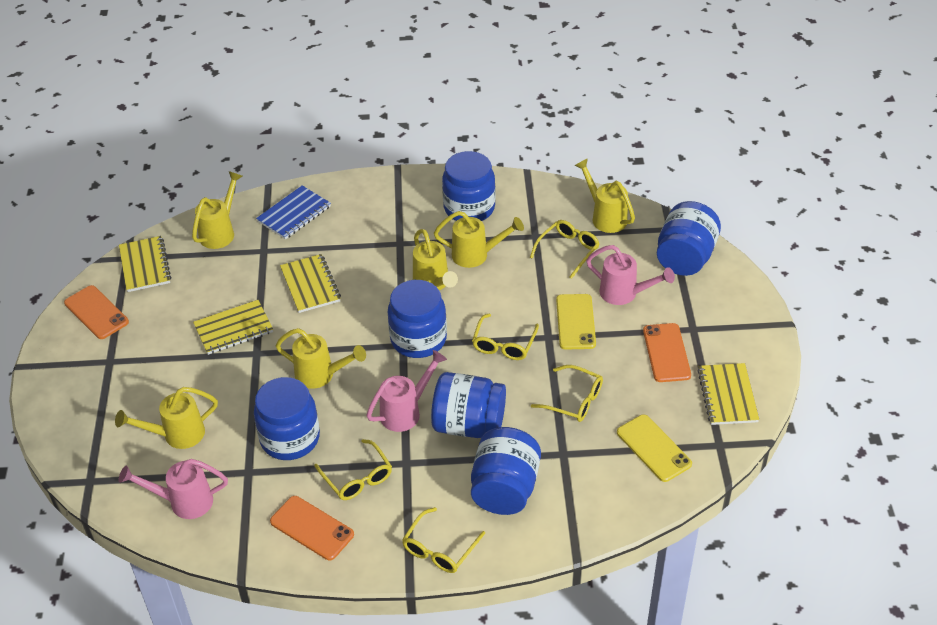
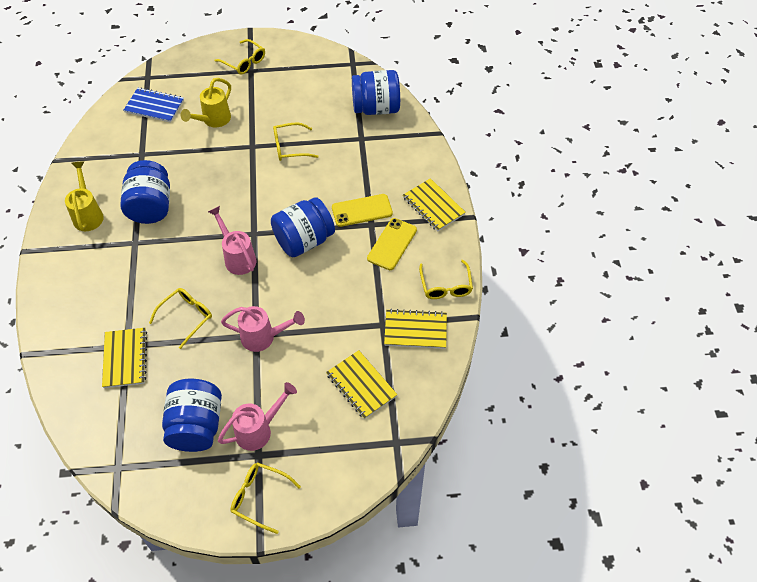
blue jar: 6 -> 4
orange phone: 3 -> 0
yellow watering can: 6 -> 2

